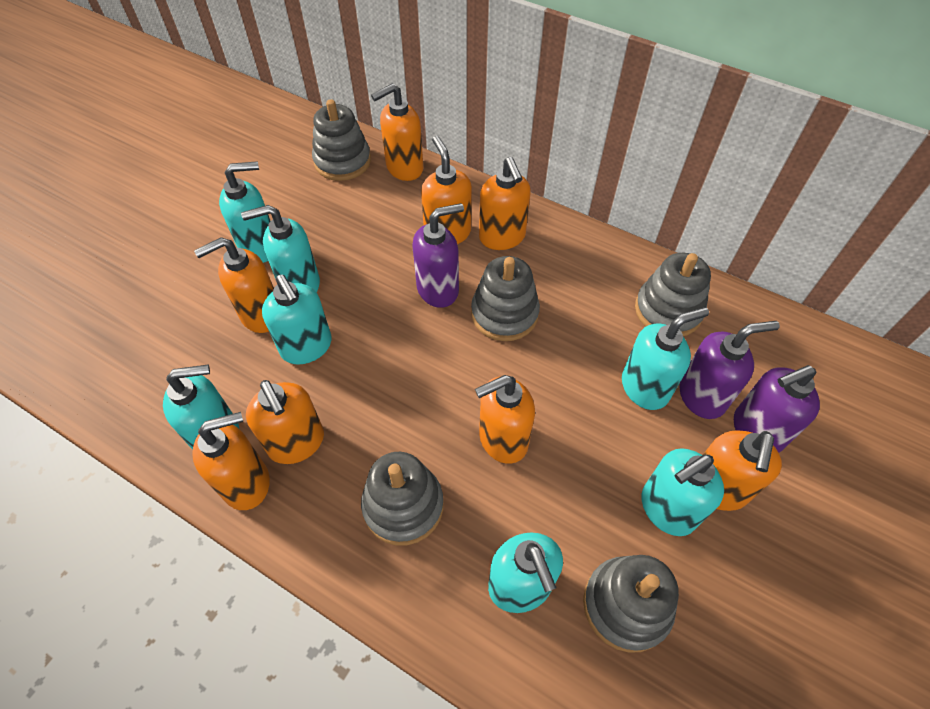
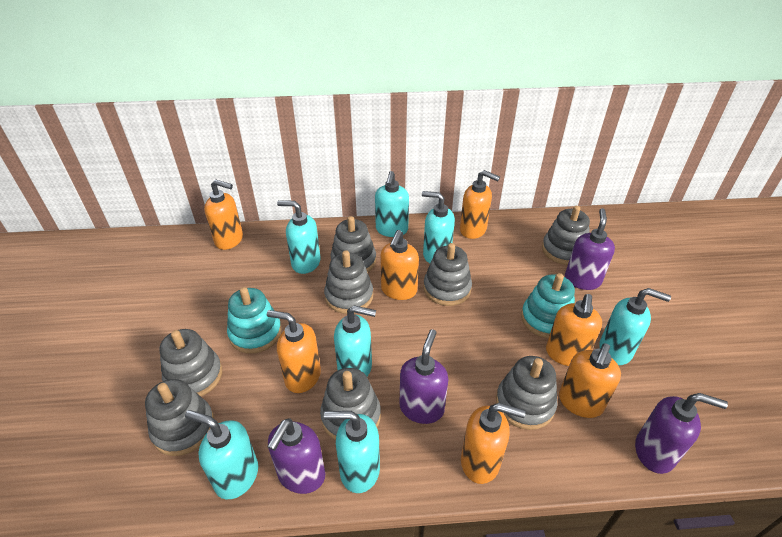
grey stacking toy: 5 -> 8
orange soap dispenser: 8 -> 7
purple soap dispenser: 3 -> 4
turquoise stacking toy: 0 -> 2

